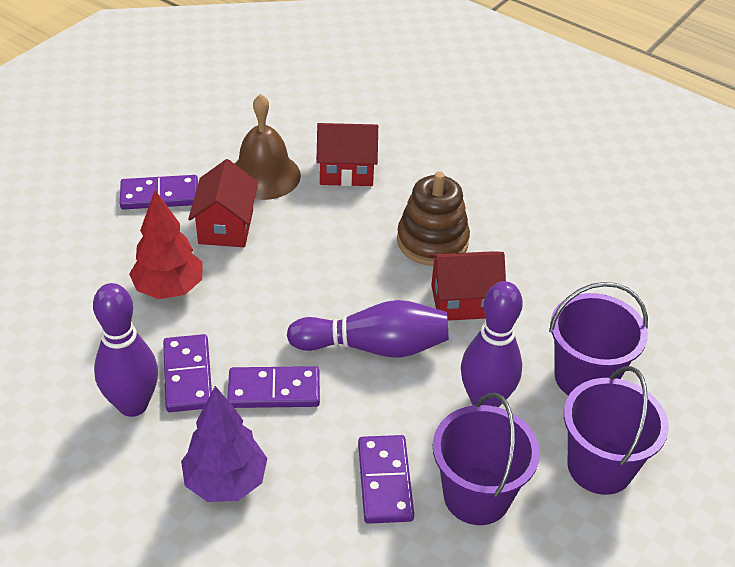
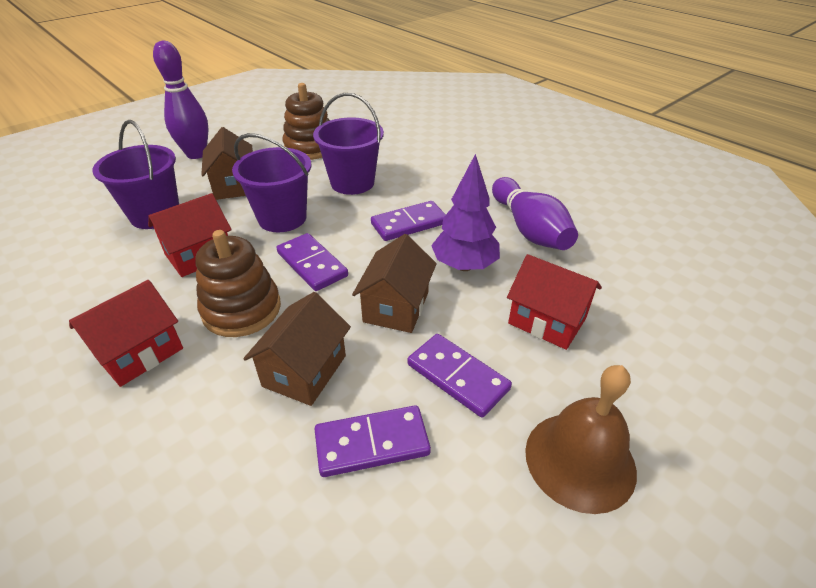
brown house: 0 -> 3
brown stacking toy: 1 -> 2
purple bowling pin: 3 -> 2
red tree: 1 -> 0

